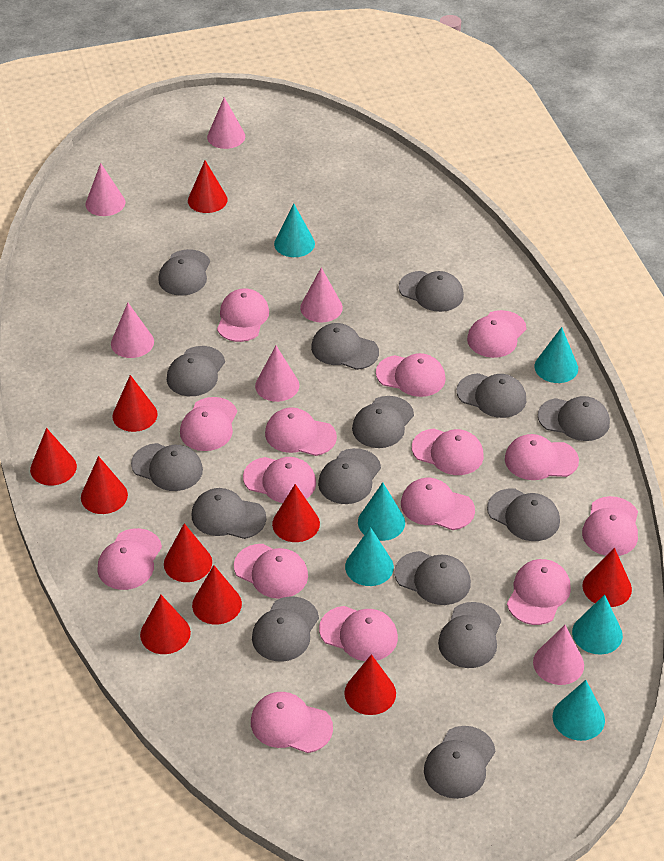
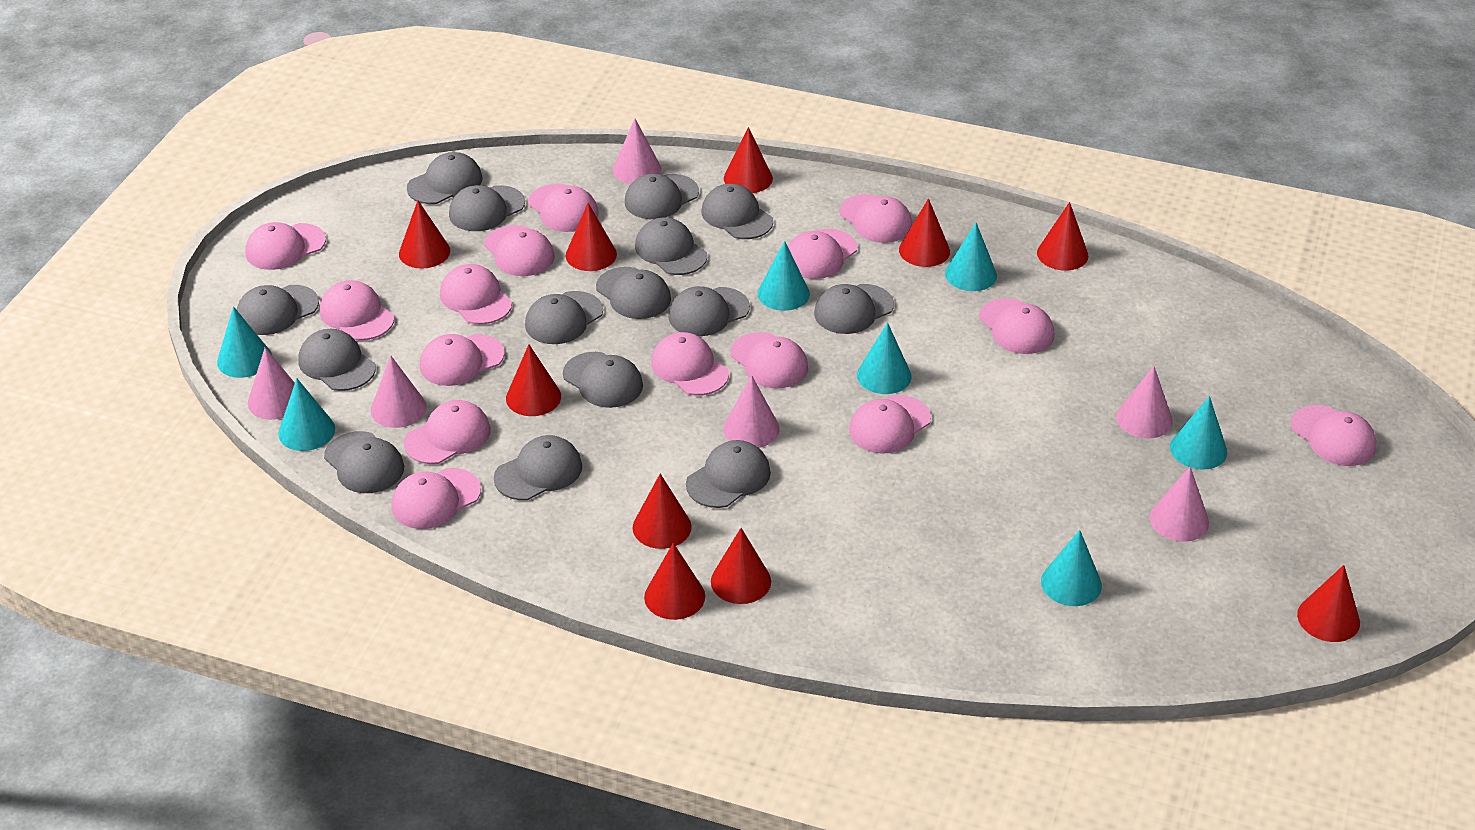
turquoise cone: 6 -> 7

